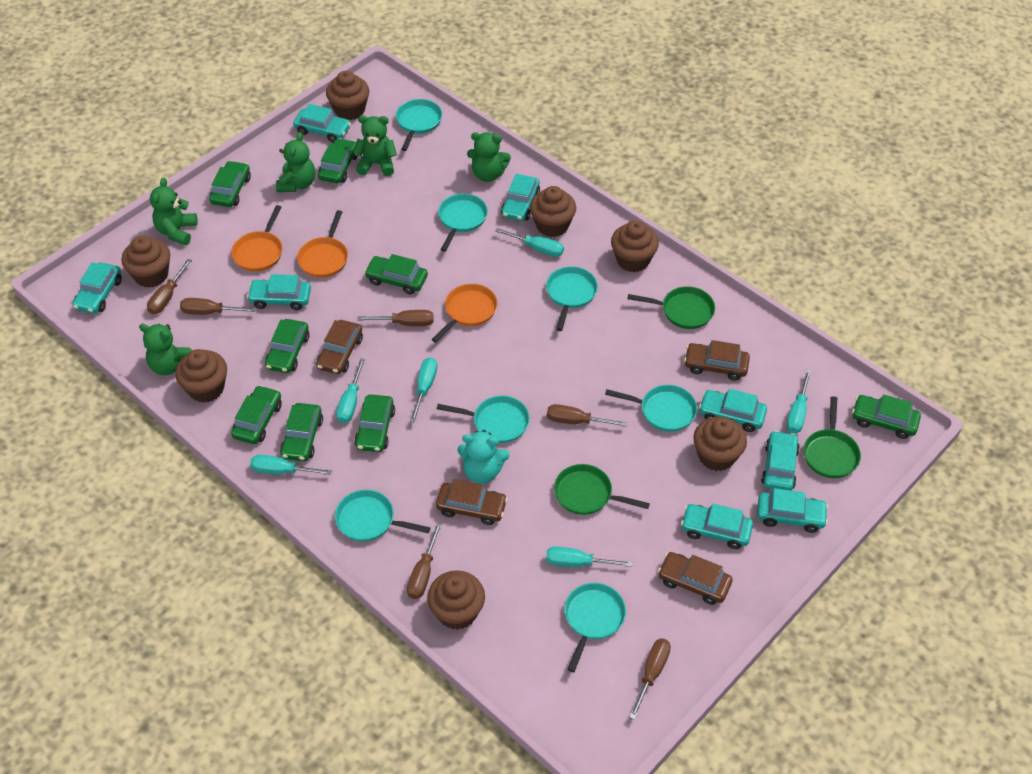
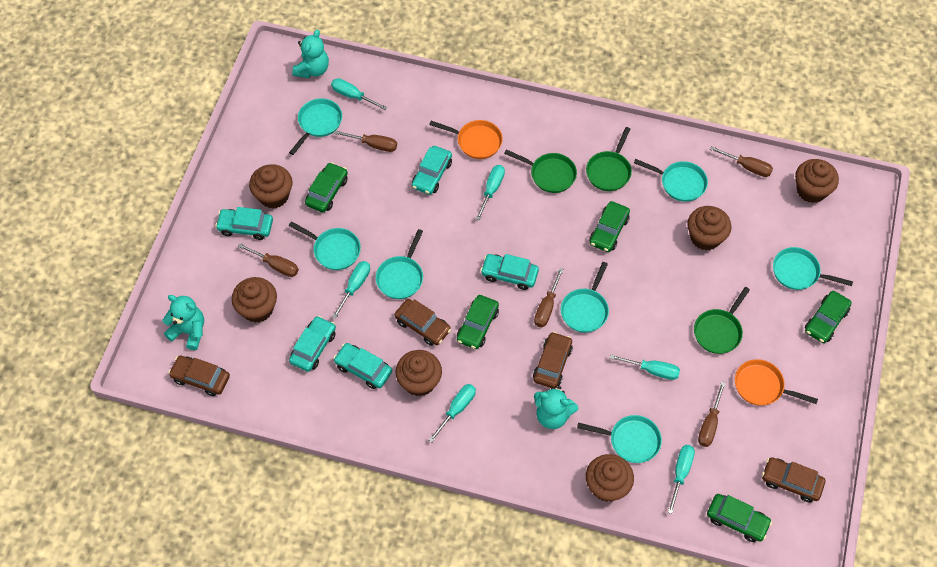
brown cupcake: 7 -> 6
brown screwdriver: 6 -> 5
green car: 8 -> 5
green teddy bear: 5 -> 0
orange pan: 3 -> 2
turquoise car: 8 -> 5
turquoise teddy bear: 1 -> 3

